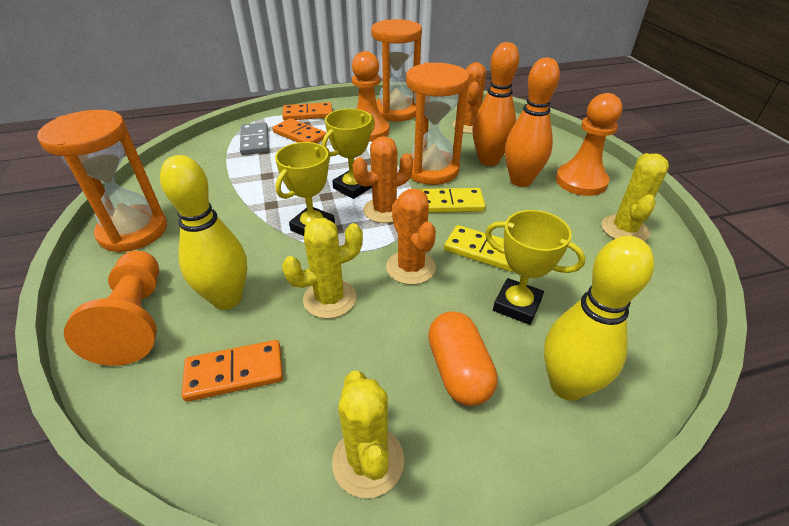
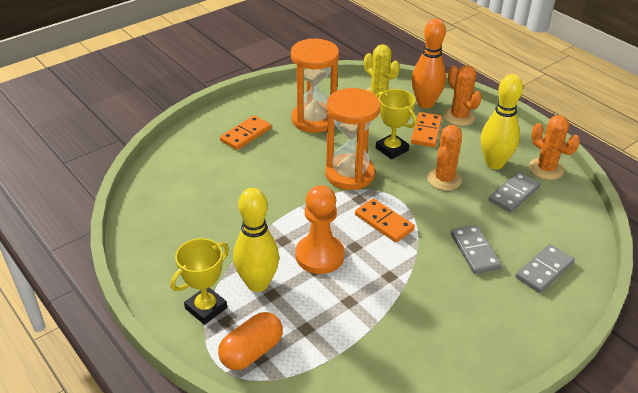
grey domino: 1 -> 3
orange bowling pin: 2 -> 1
orange hourglass: 3 -> 2
orange pawn: 3 -> 1
yellow cactus: 3 -> 1
yellow domino: 2 -> 0
yellow trophy: 3 -> 2

